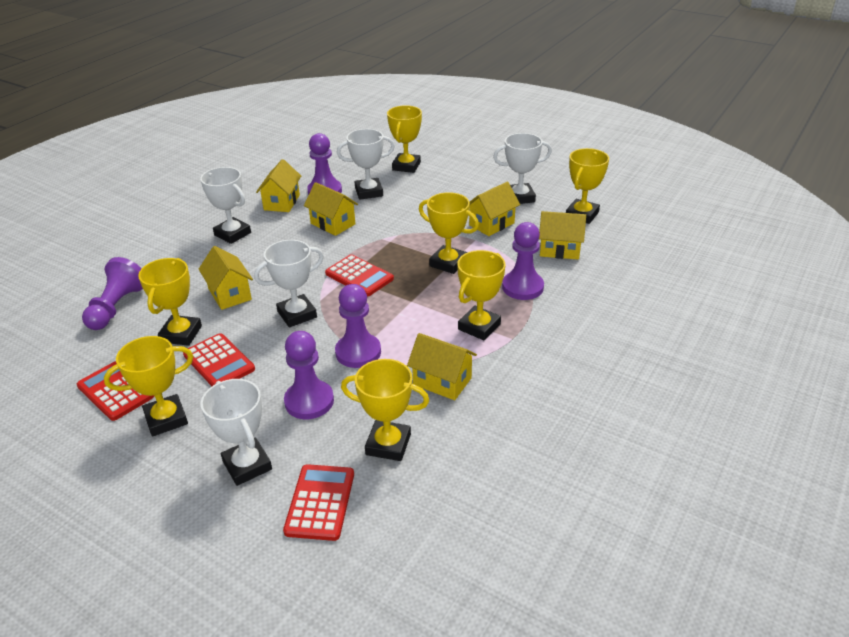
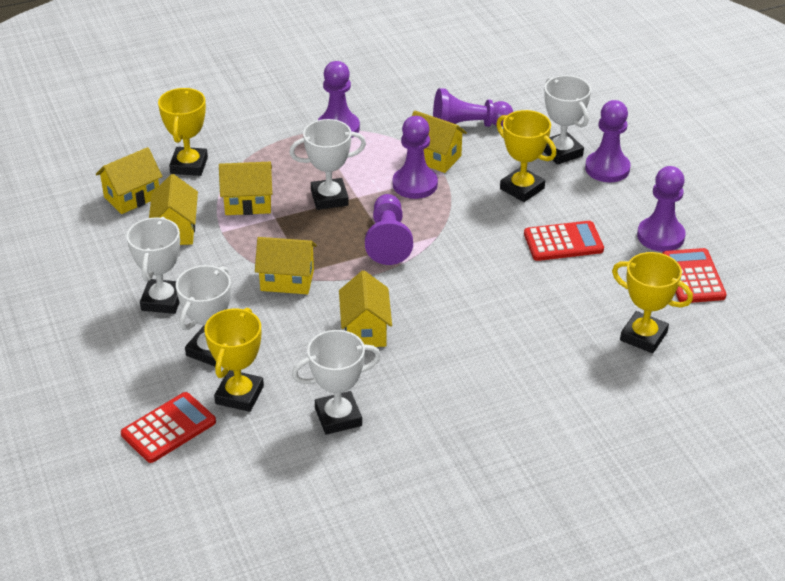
purple pawn: 5 -> 6
red calculator: 4 -> 3
yellow trophy: 7 -> 4

